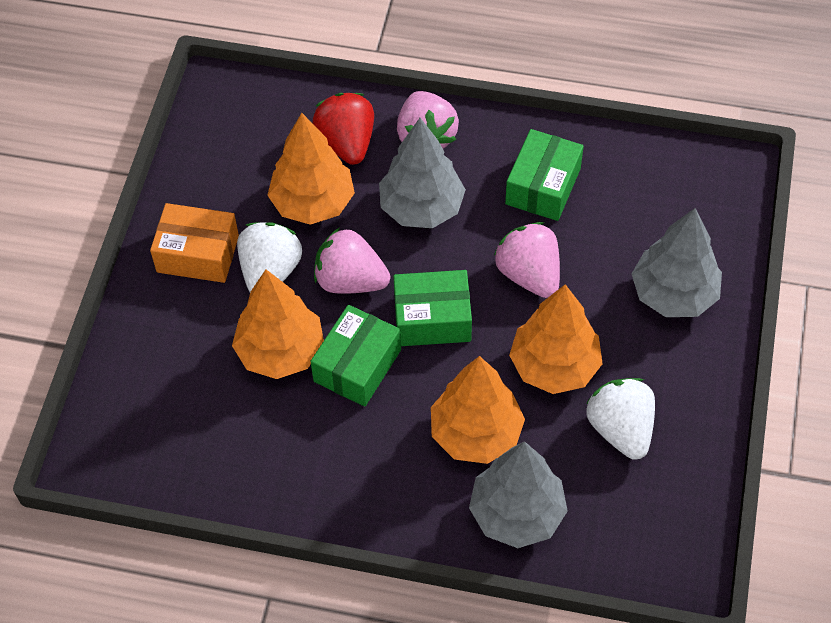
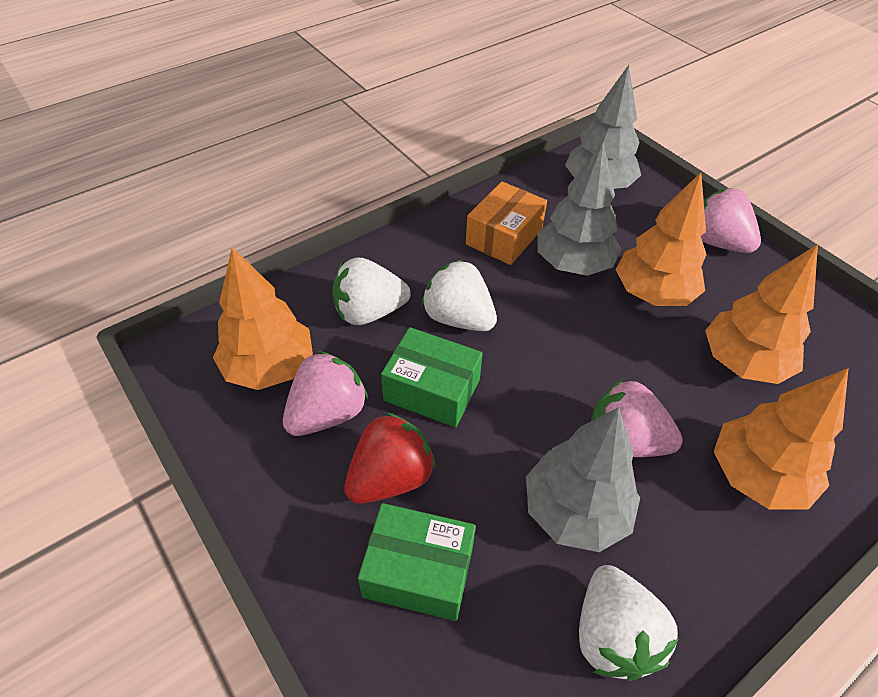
green box: 3 -> 2
white strawberry: 2 -> 3

